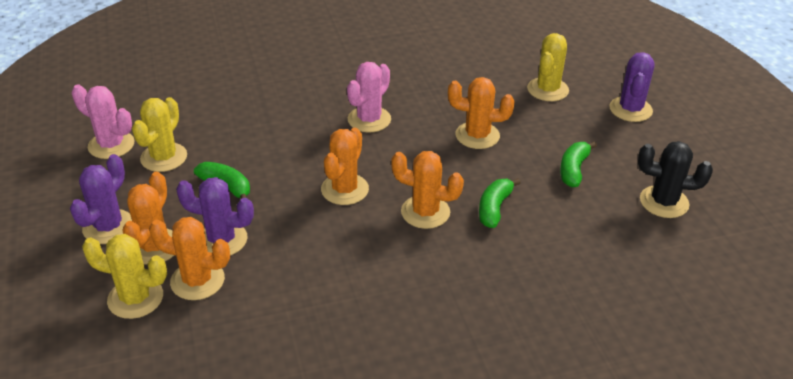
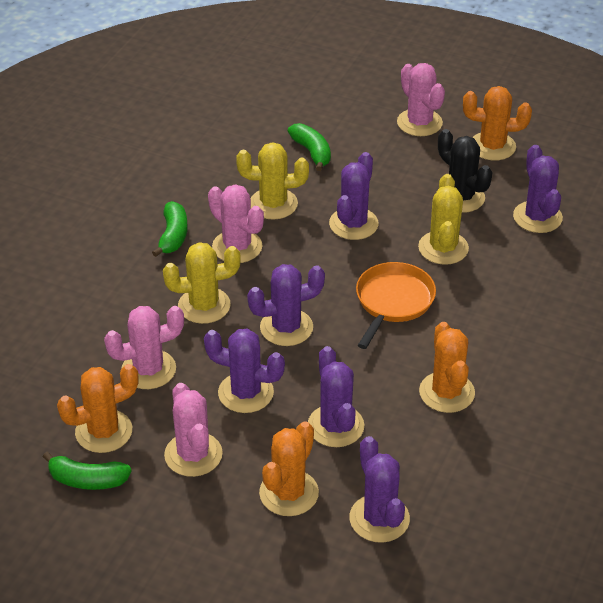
orange cactus: 5 -> 4
orange pan: 0 -> 1
pink cactus: 2 -> 4
purple cactus: 3 -> 6

